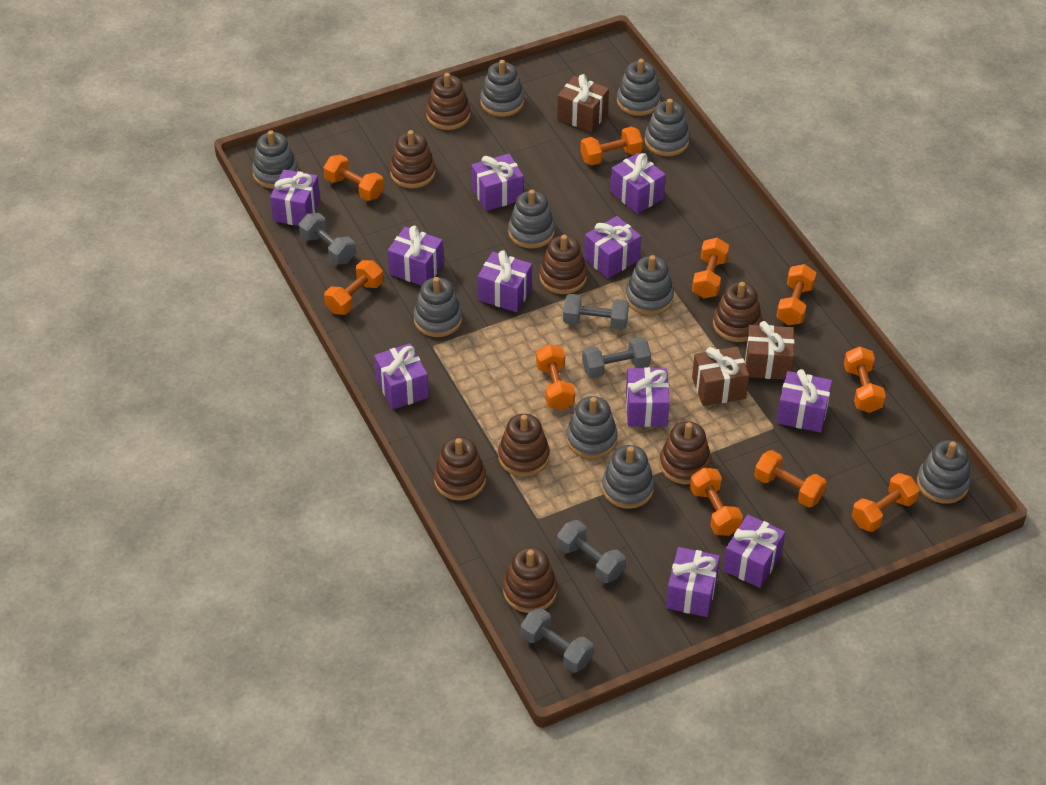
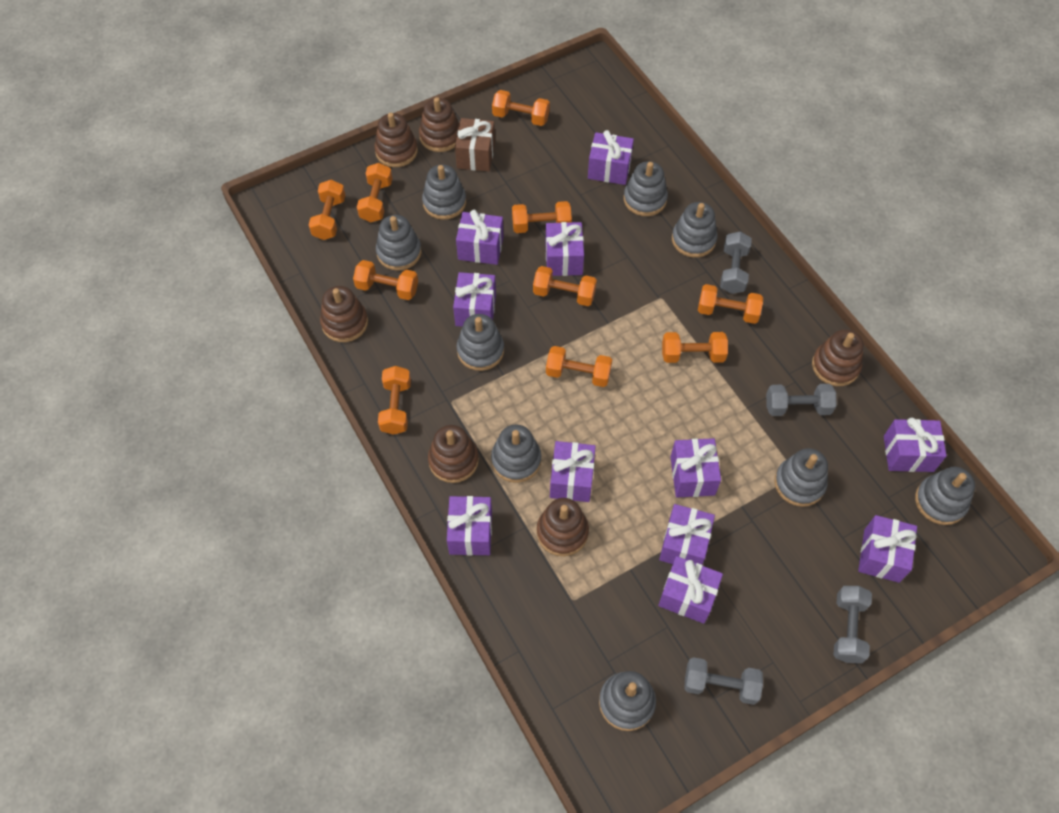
brown gift: 3 -> 1
brown stacking toy: 8 -> 6
grey dumbbell: 5 -> 4
grey stacking toy: 10 -> 9

